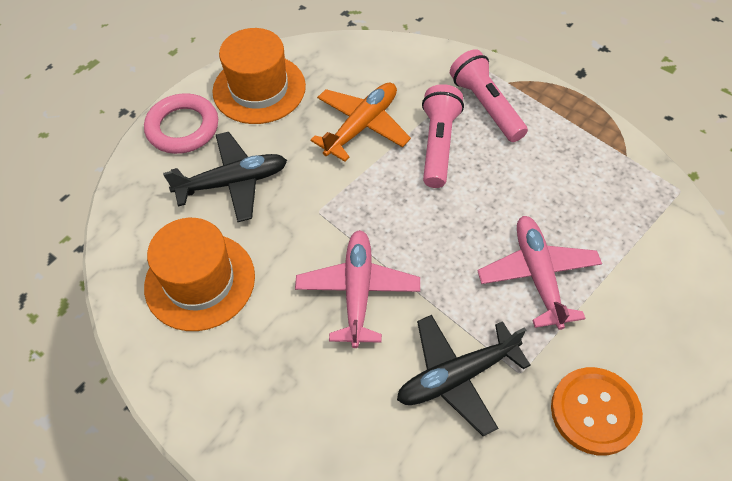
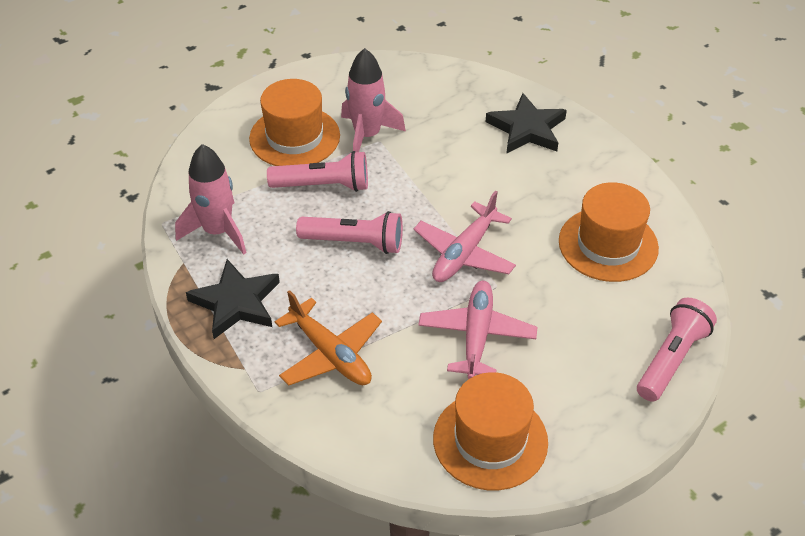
black plane: 2 -> 0
black star: 0 -> 2
orange button: 1 -> 0
orange hat: 2 -> 3
pink flashlight: 2 -> 3
pink ring: 1 -> 0
pink rocket: 0 -> 2

